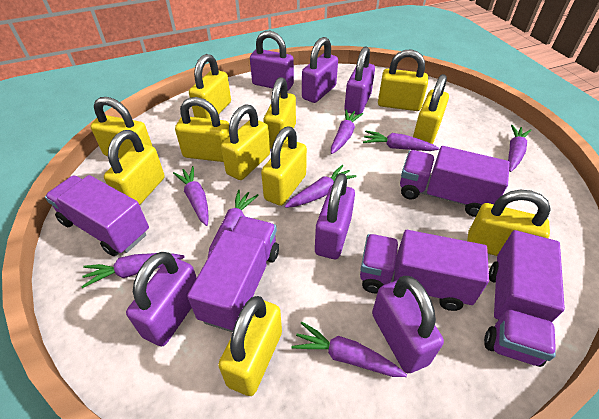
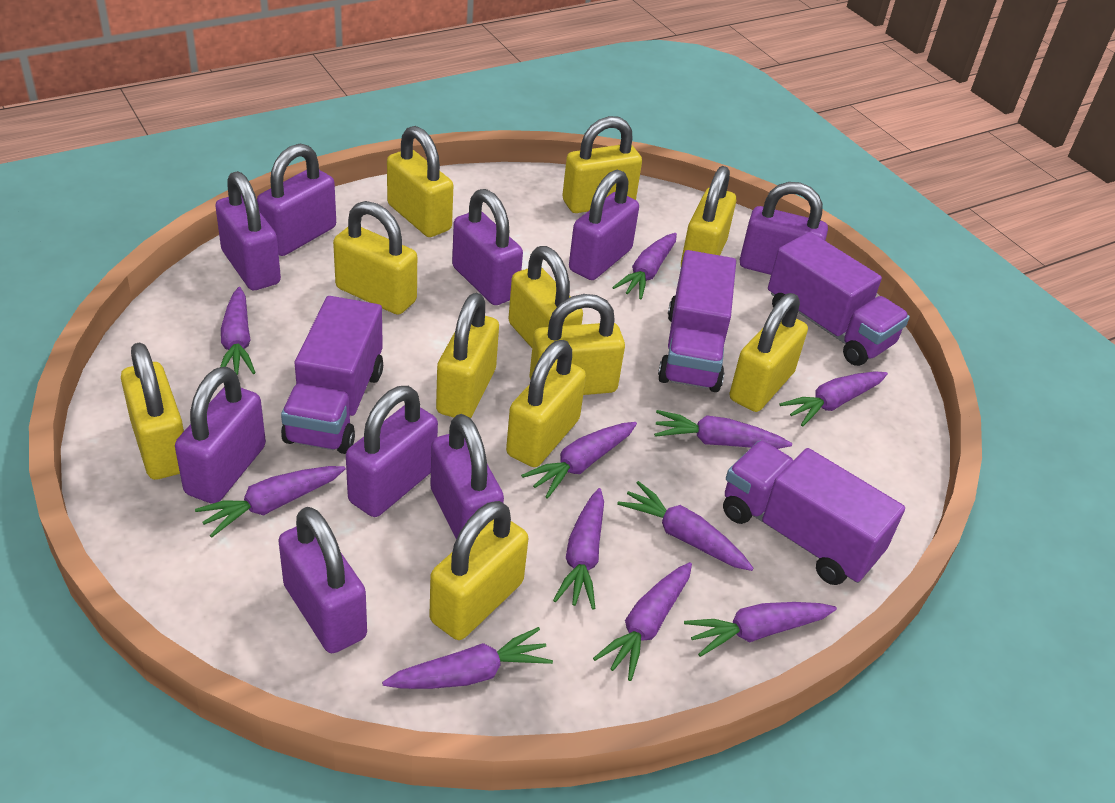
purple carrot: 8 -> 11
purple padlock: 6 -> 9
purple truck: 5 -> 4

